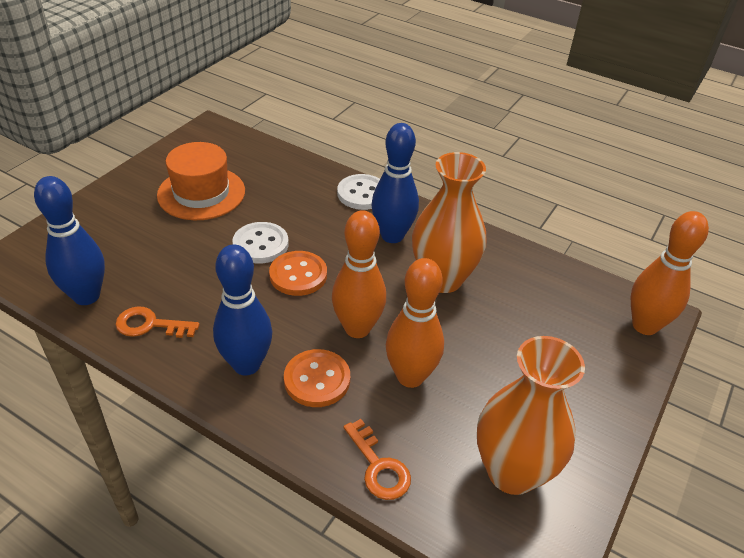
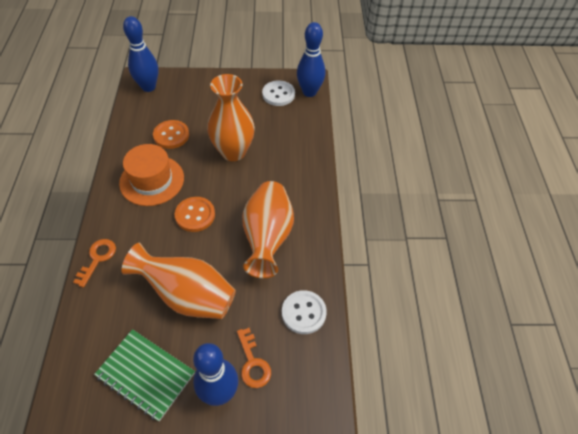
green notebook: 0 -> 1
orange bowling pin: 3 -> 0
orange vase: 2 -> 3

